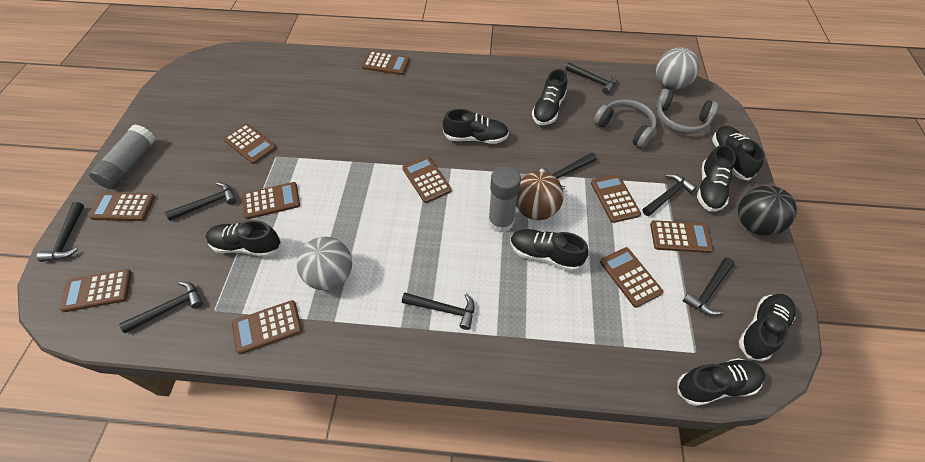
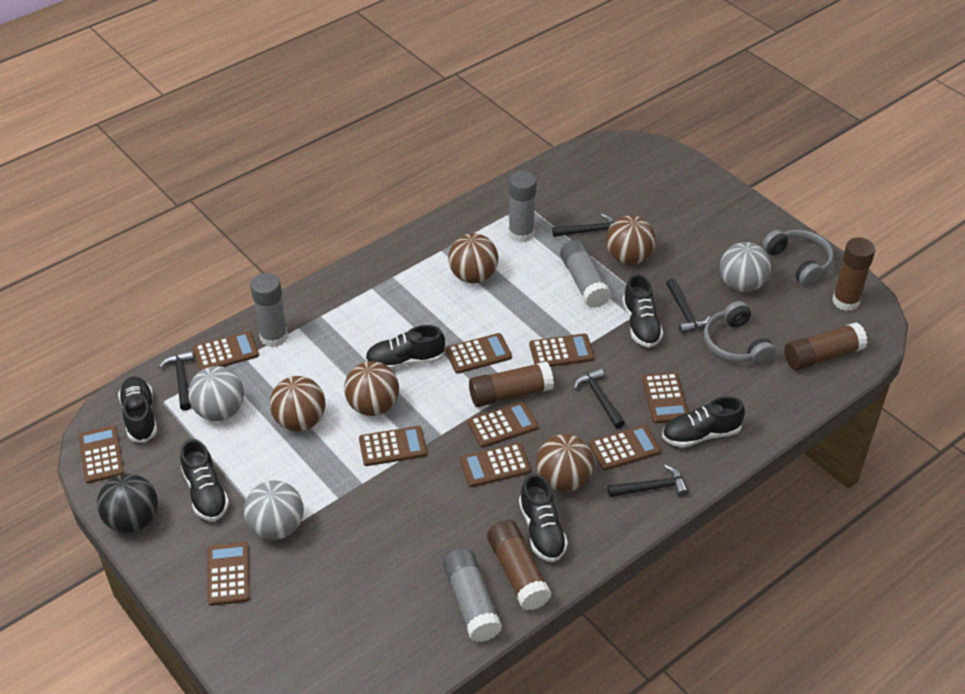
black hammer: 8 -> 5
black shoe: 8 -> 6
brown ball: 1 -> 5
brown glue stick: 0 -> 4
grey ball: 2 -> 3
grey glue stick: 2 -> 4

